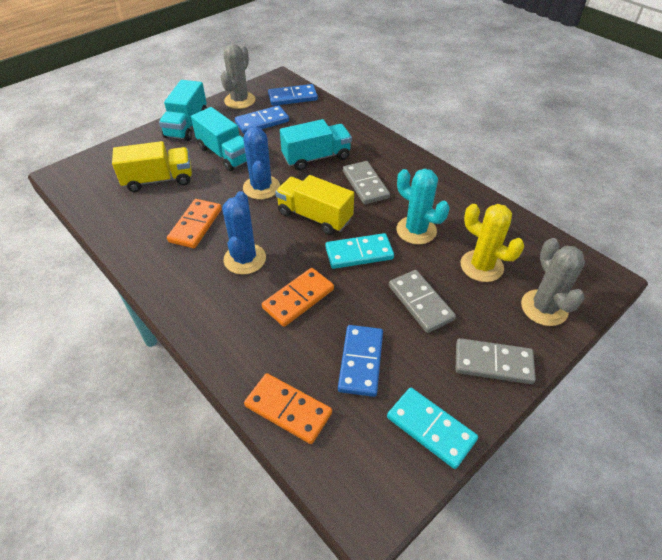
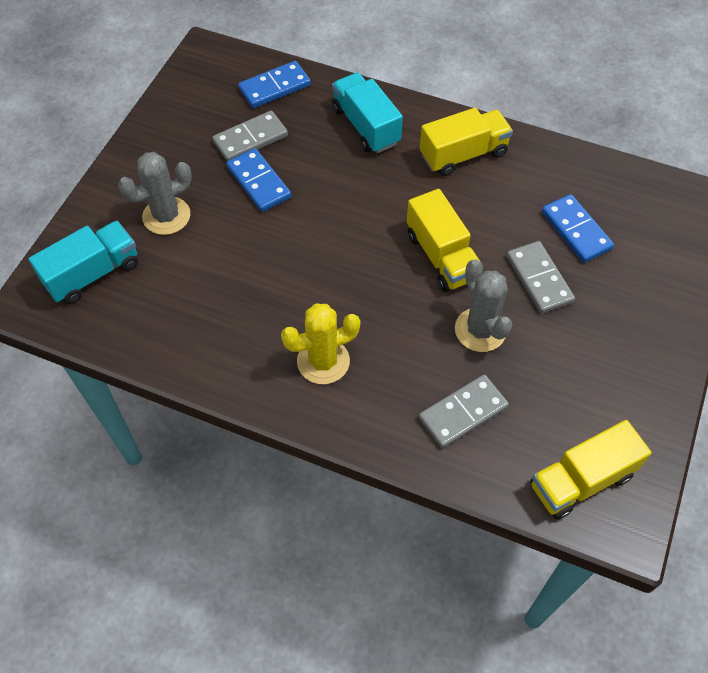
blue cactus: 2 -> 0
orange domino: 3 -> 0
turquoise cactus: 1 -> 0
turquoise domino: 2 -> 0
turquoise truck: 3 -> 2
yellow truck: 2 -> 3

